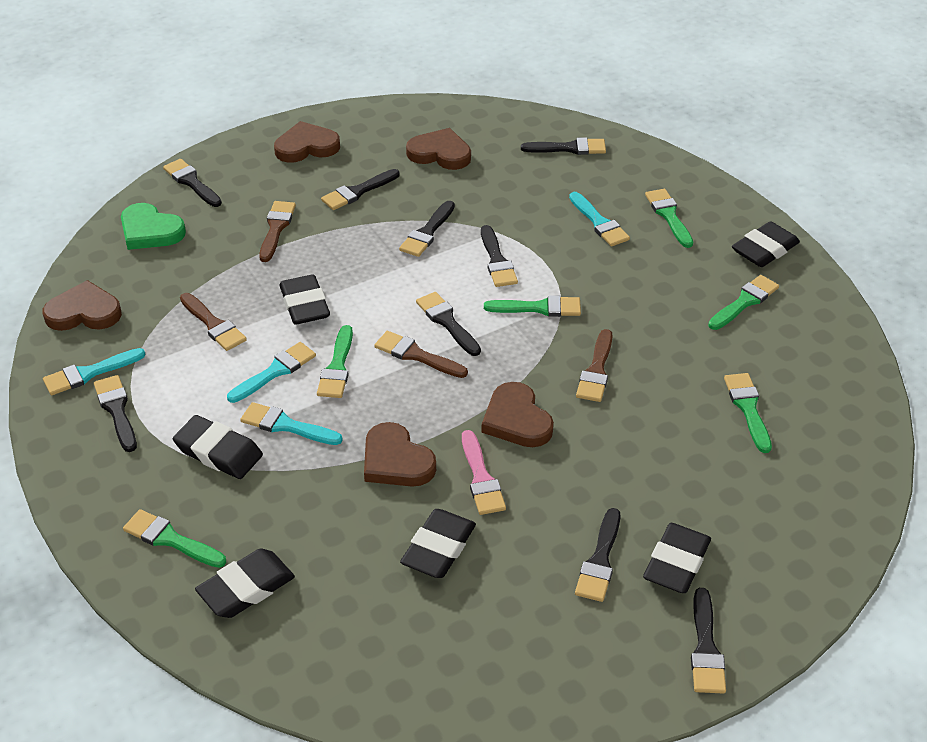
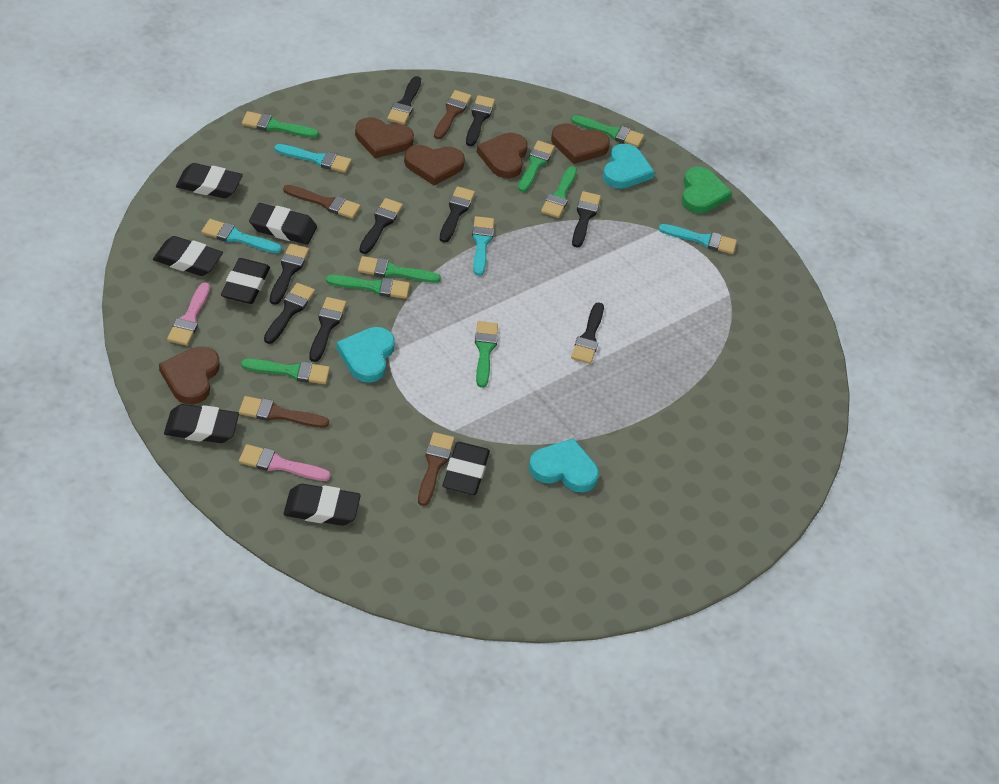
black eraser: 6 -> 7
green brush: 6 -> 8
pink brush: 1 -> 2
turquoise heart: 0 -> 3

